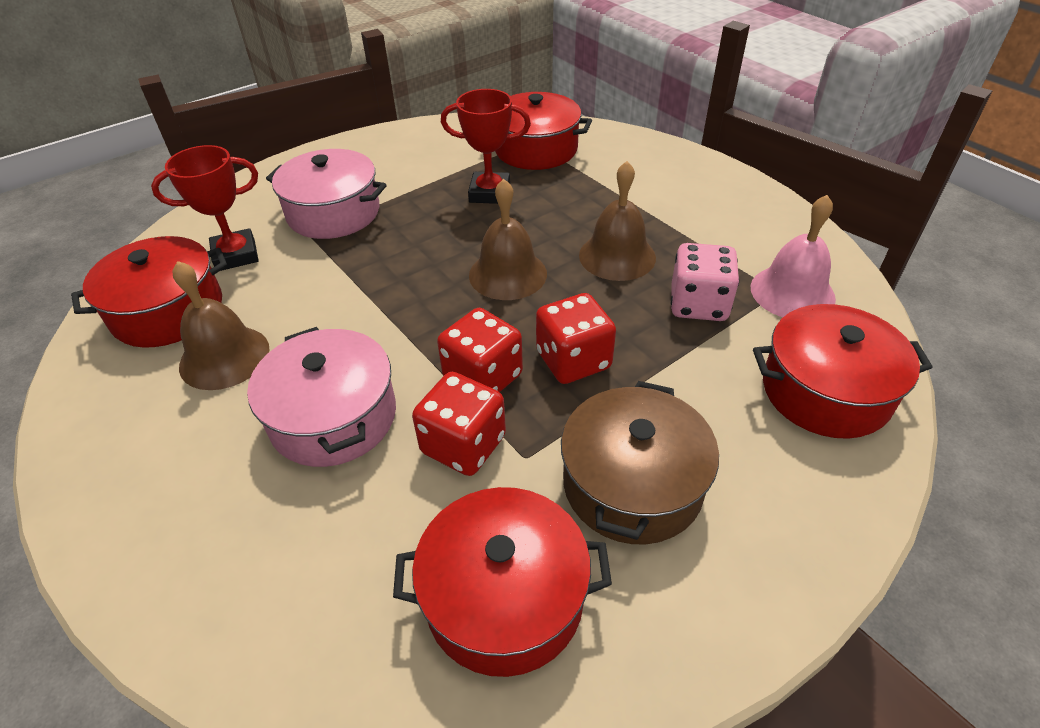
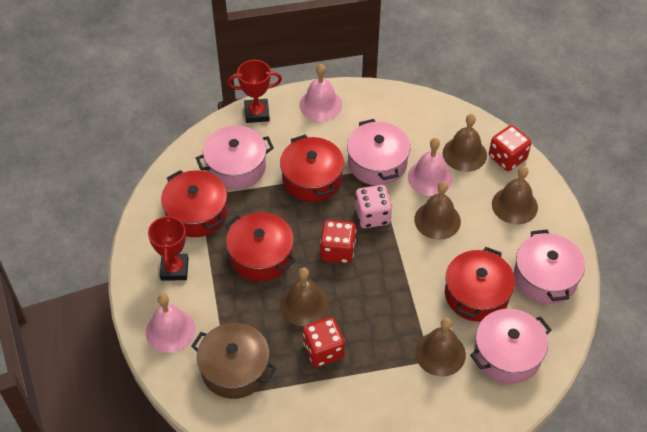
brown bell: 3 -> 5
pink bell: 1 -> 3
pink pot: 2 -> 4

